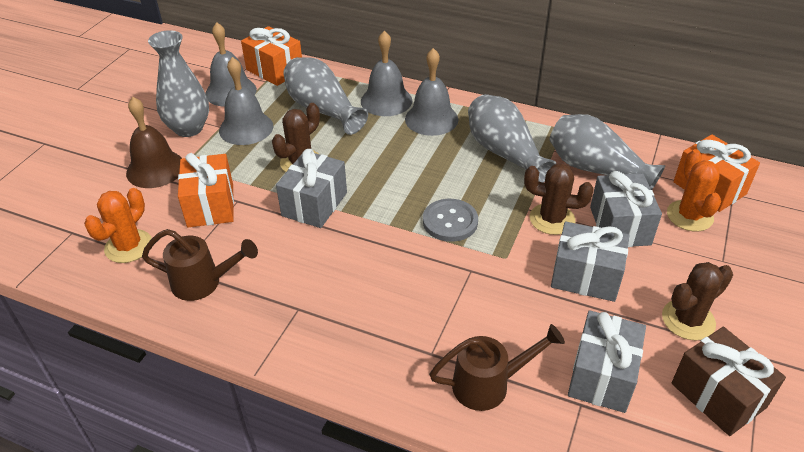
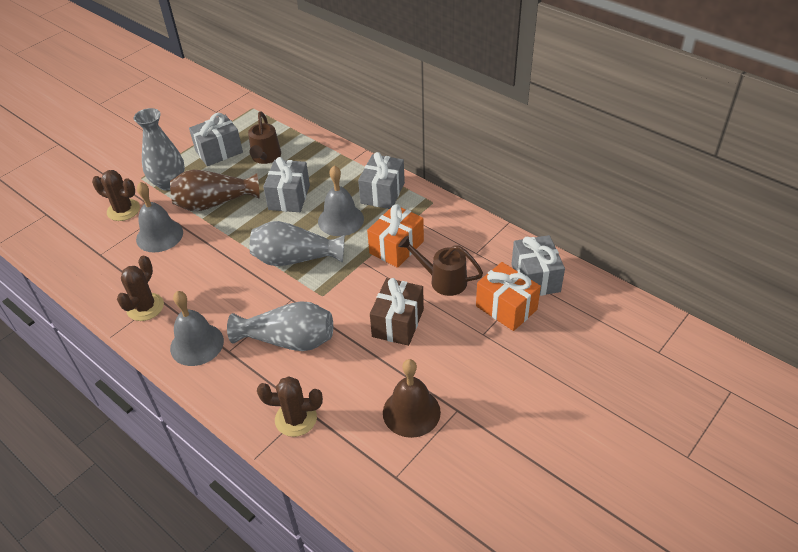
brown vase: 0 -> 1
grey bell: 4 -> 3
grey button: 1 -> 0
grey vase: 4 -> 3
orange cactus: 2 -> 0
orange gift: 3 -> 2

